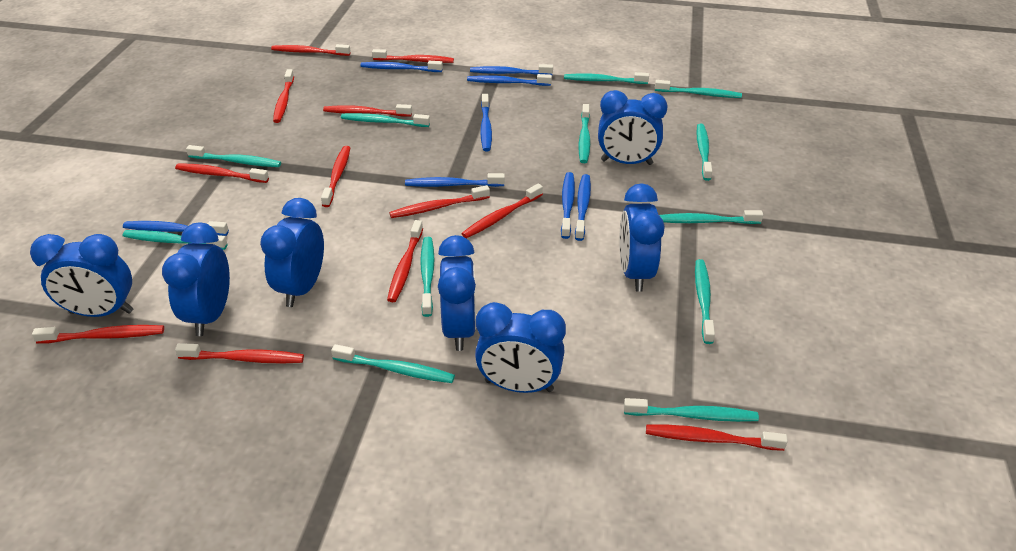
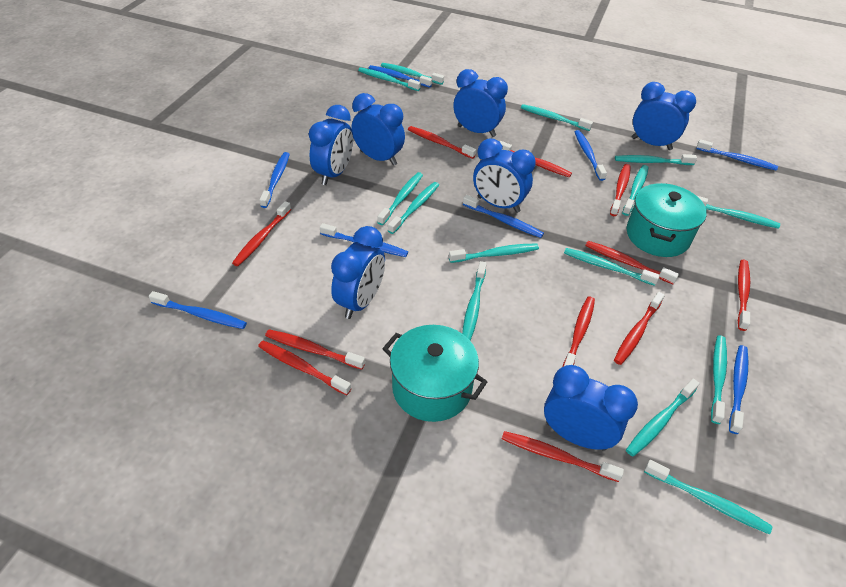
red toothbrush: 12 -> 11
turquoise pot: 0 -> 2
turquoise toothbrush: 12 -> 14

